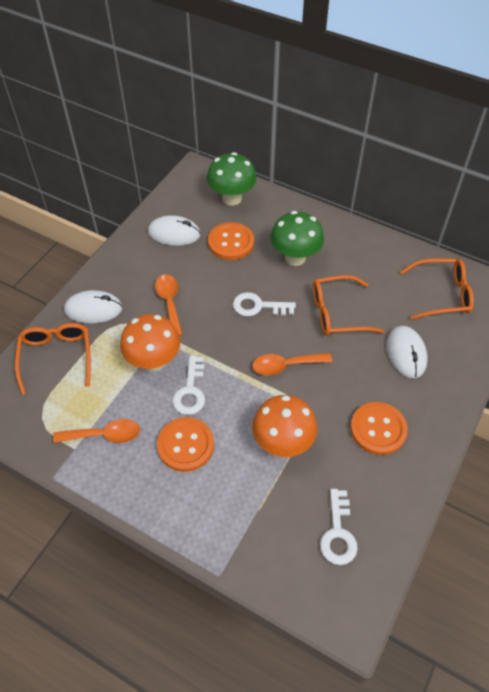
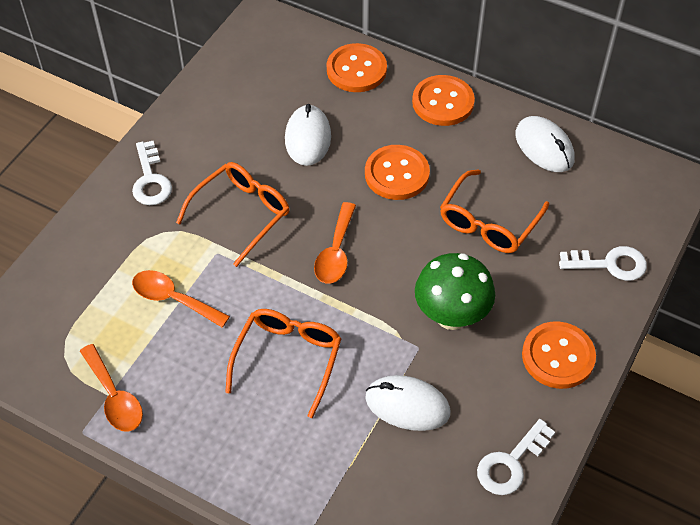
green mushroom: 2 -> 1
orange button: 3 -> 4
orange mushroom: 2 -> 0

